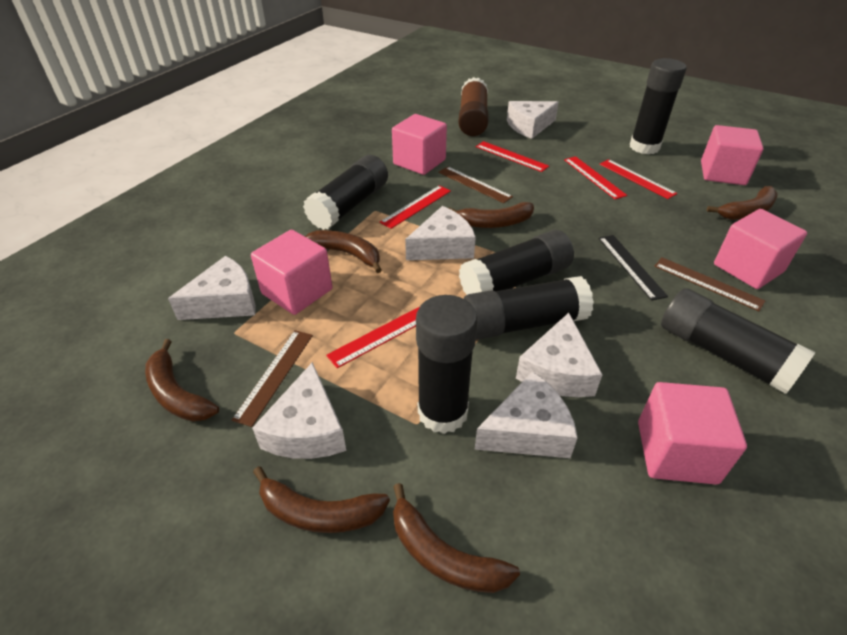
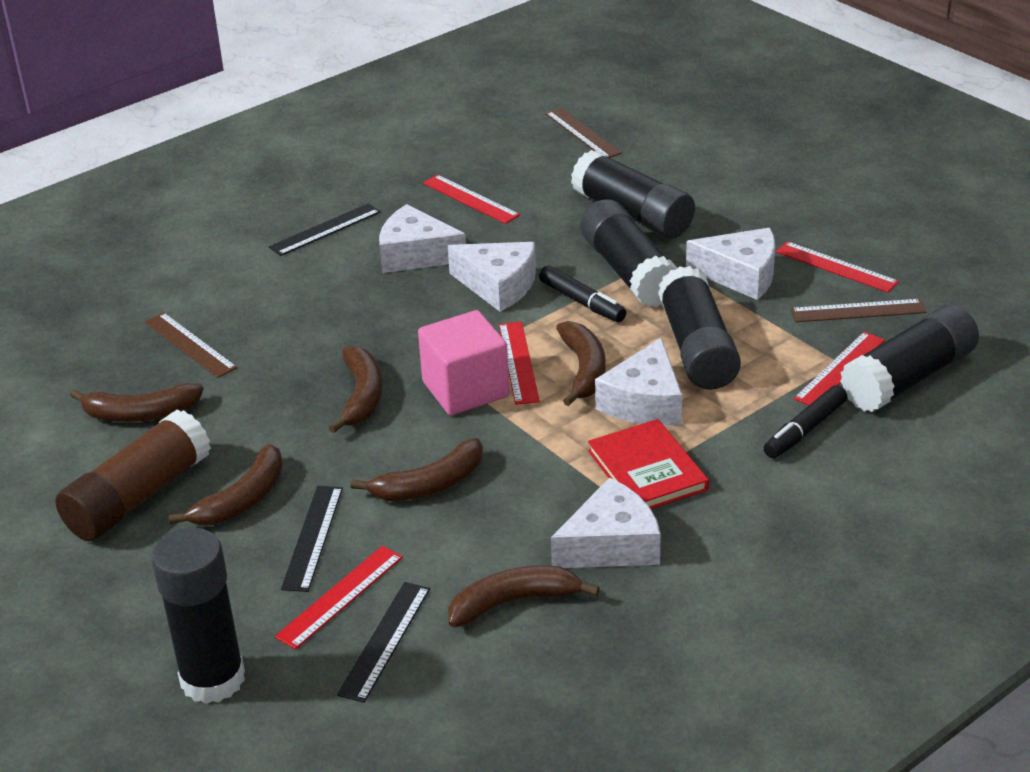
black glue stick: 6 -> 5
black marker: 0 -> 2
black ruler: 1 -> 3
pink cube: 5 -> 1
red book: 0 -> 1
white cheese: 6 -> 5

